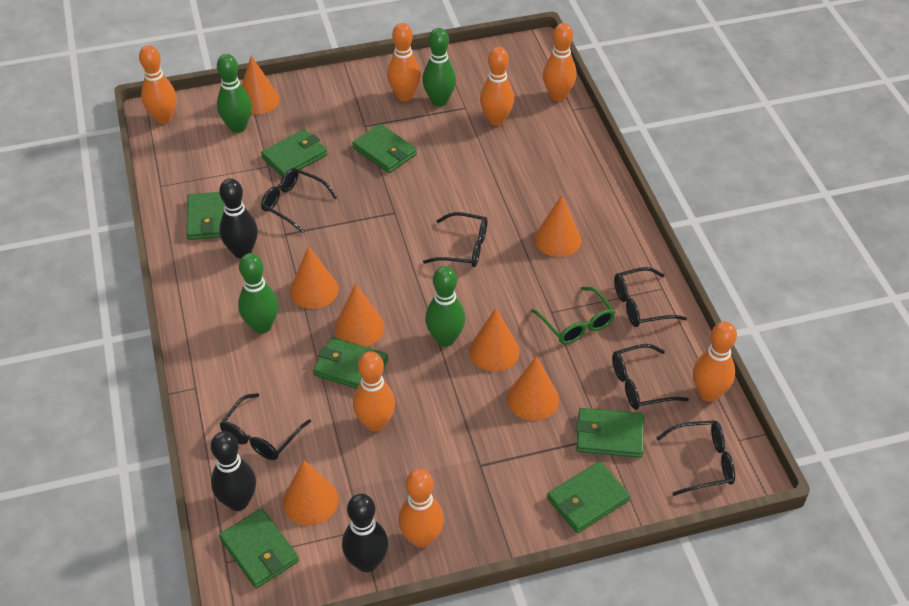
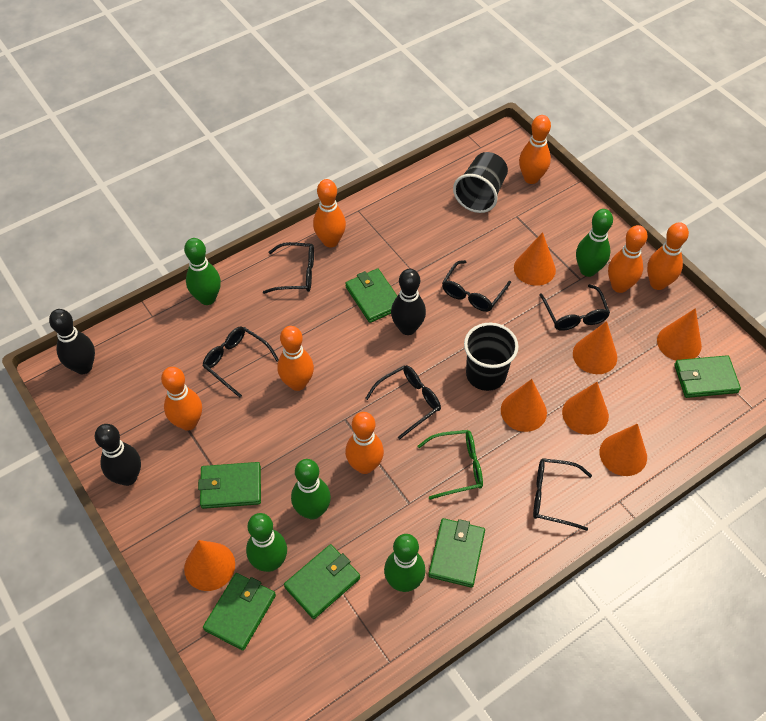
black cup: 0 -> 2
green bowling pin: 4 -> 5
green wallet: 7 -> 6

